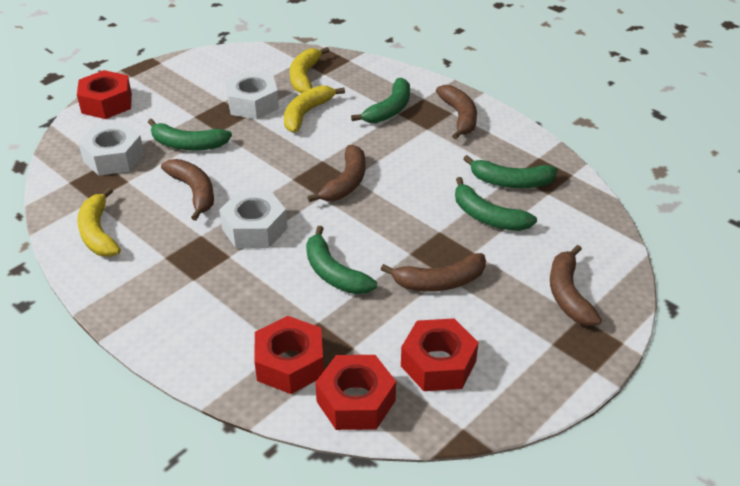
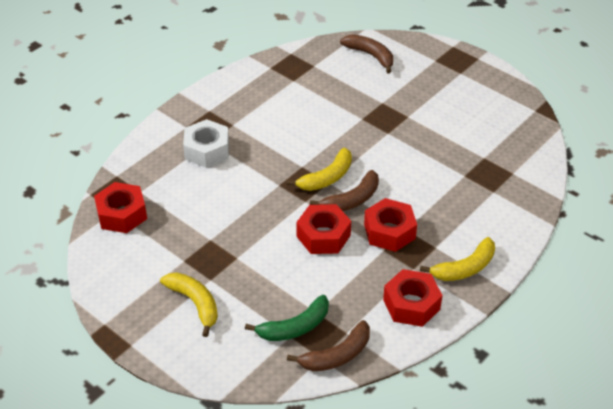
brown banana: 5 -> 3
green banana: 5 -> 1
white nut: 3 -> 1

